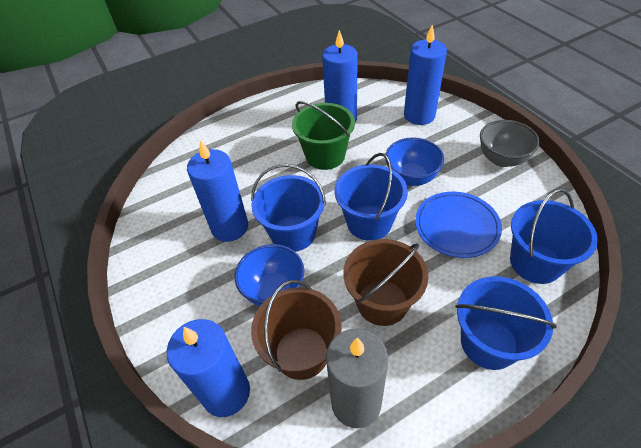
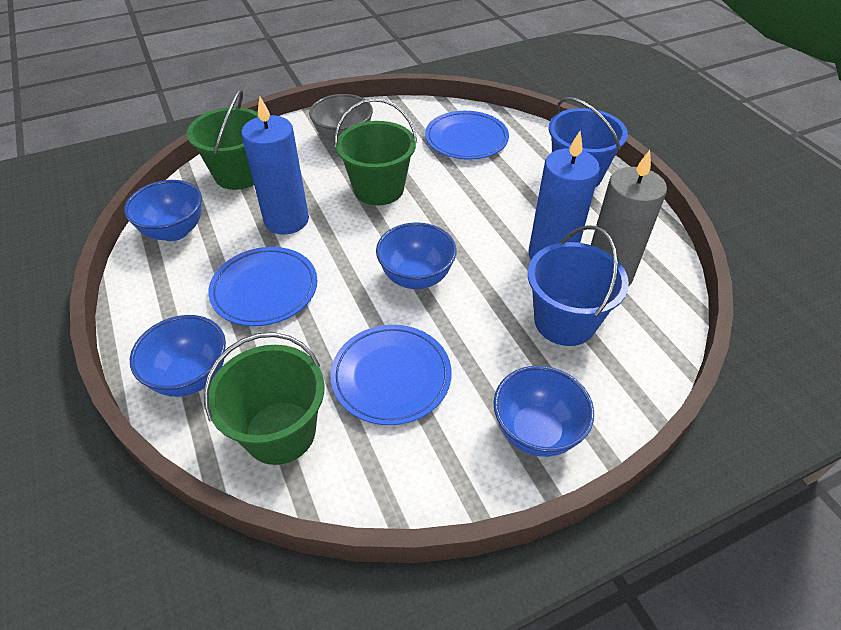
blue bowl: 2 -> 4
blue bucket: 4 -> 2
blue candle: 4 -> 2
blue plate: 1 -> 3
brown bucket: 2 -> 0
green bucket: 1 -> 3

